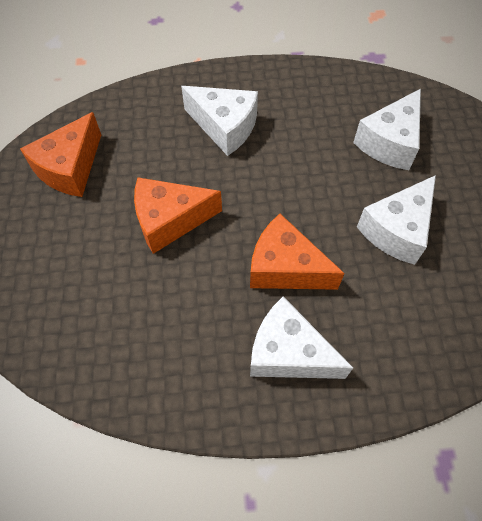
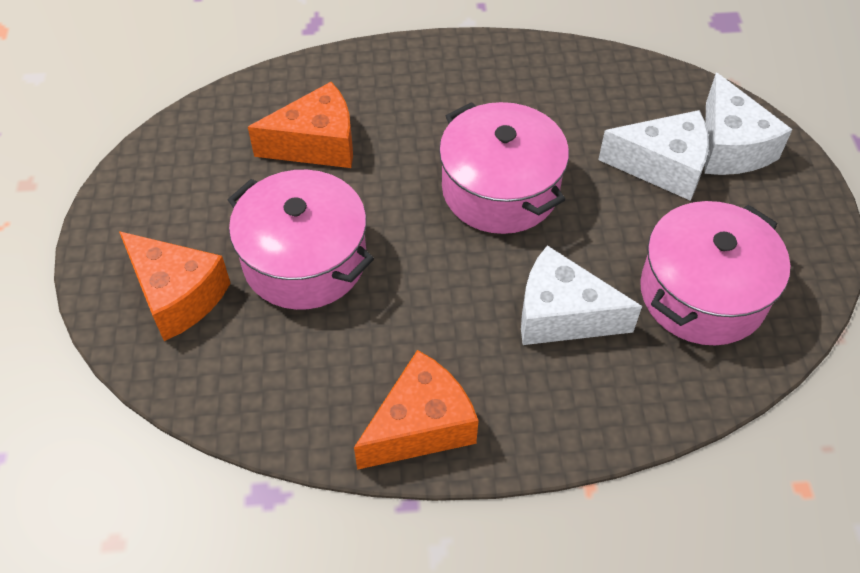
pink pot: 0 -> 3
white cheese: 4 -> 3

